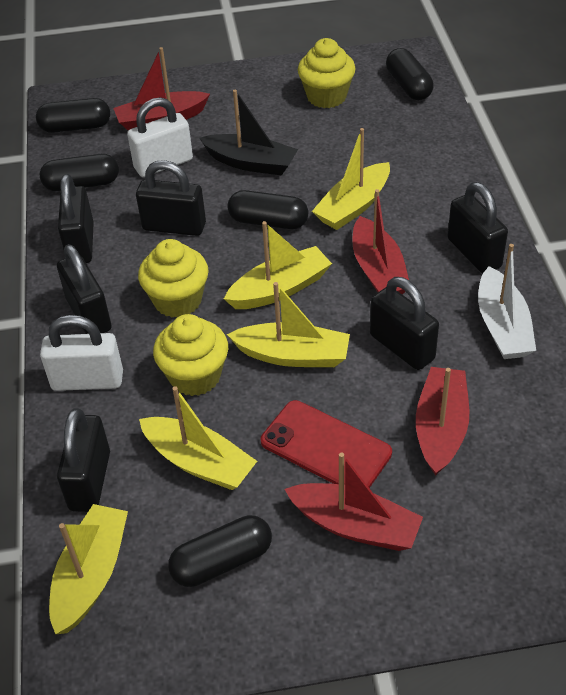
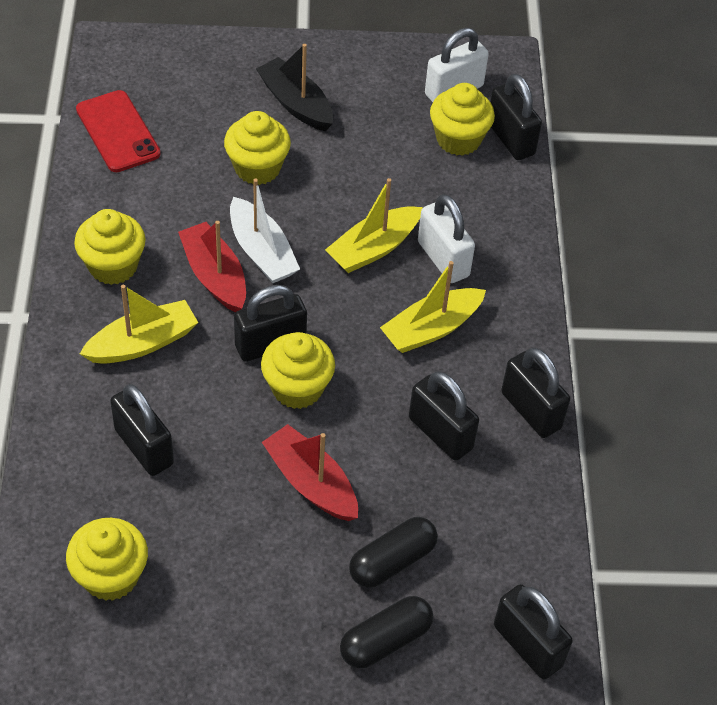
black capsule: 5 -> 2
red boat: 4 -> 2
yellow boat: 5 -> 3
yellow cupcake: 3 -> 5

